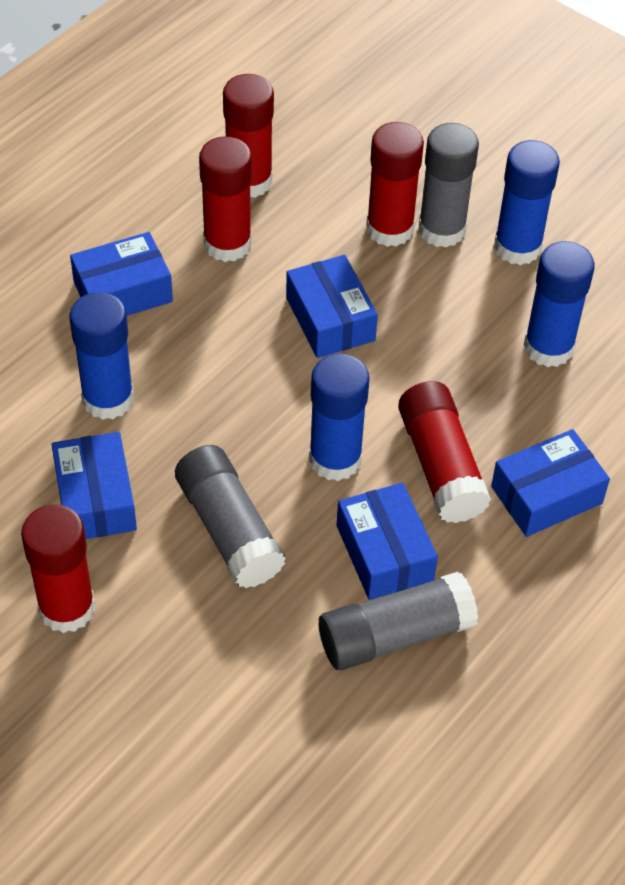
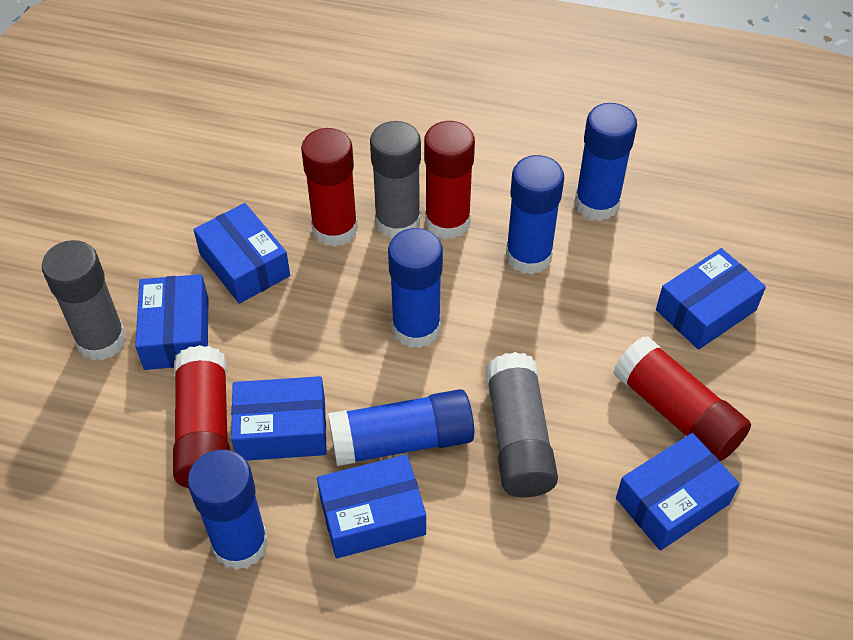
blue box: 5 -> 6
blue glue stick: 4 -> 5
red glue stick: 5 -> 4

